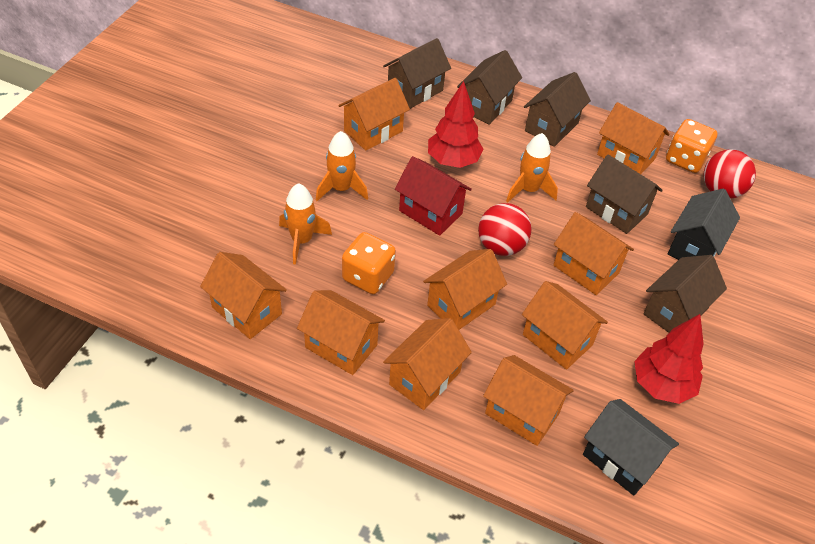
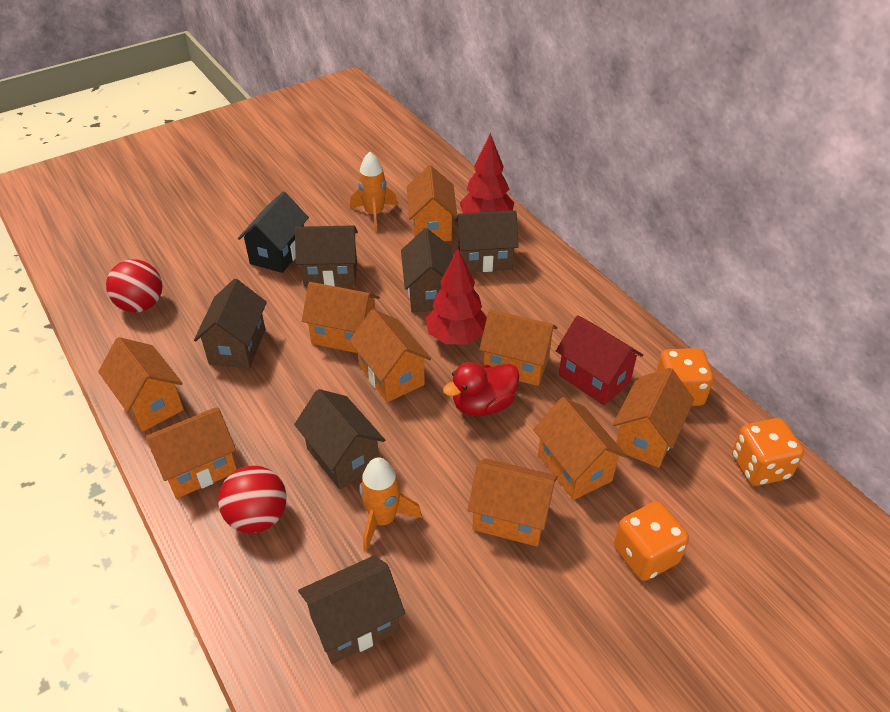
black house: 2 -> 1
brown house: 5 -> 6
orange dice: 2 -> 3
orange rocket: 3 -> 2
red duck: 0 -> 1

